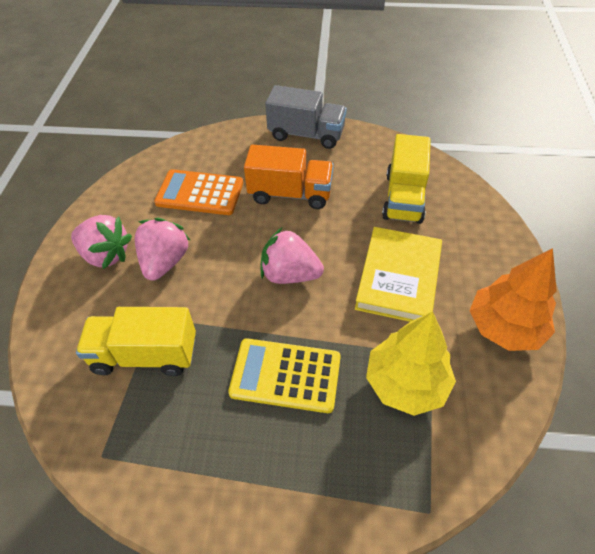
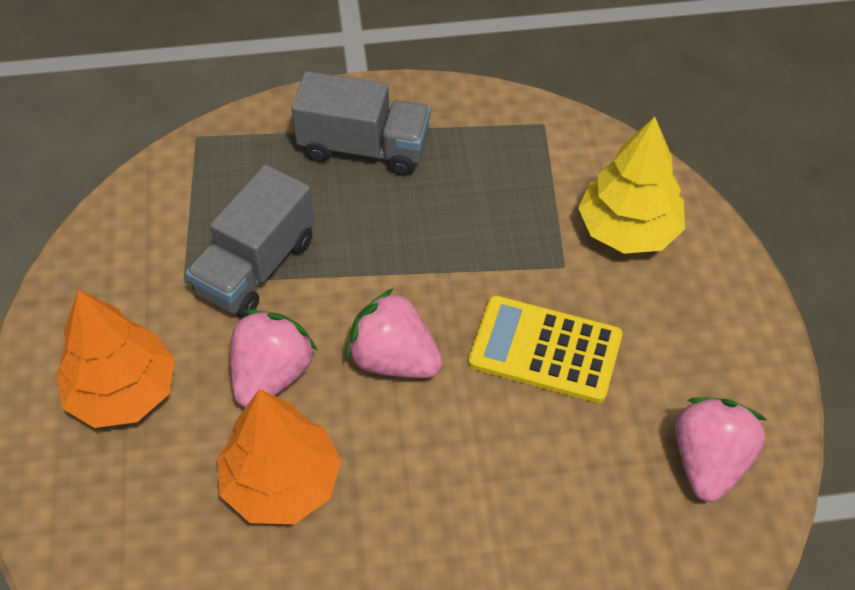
grey truck: 1 -> 2
orange calculator: 1 -> 0
orange tree: 1 -> 2
orange truck: 1 -> 0
yellow book: 1 -> 0
yellow truck: 2 -> 0

